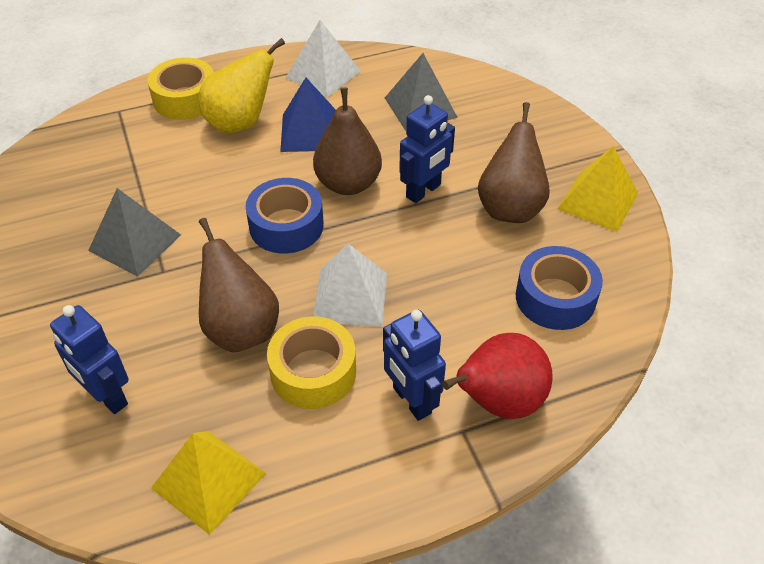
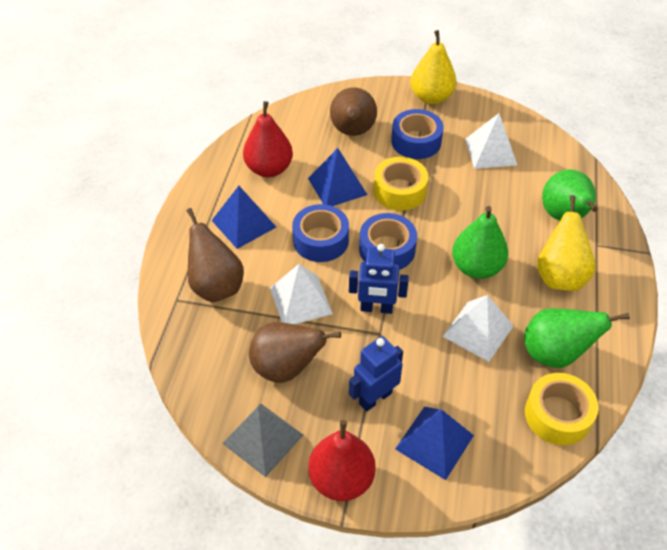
blue pyramid: 1 -> 3
blue robot: 3 -> 2
blue tape: 2 -> 3
green pear: 0 -> 3
grey pyramid: 2 -> 1
red pear: 1 -> 2
white pyramid: 2 -> 3
yellow pear: 1 -> 2
yellow pyramid: 2 -> 0

